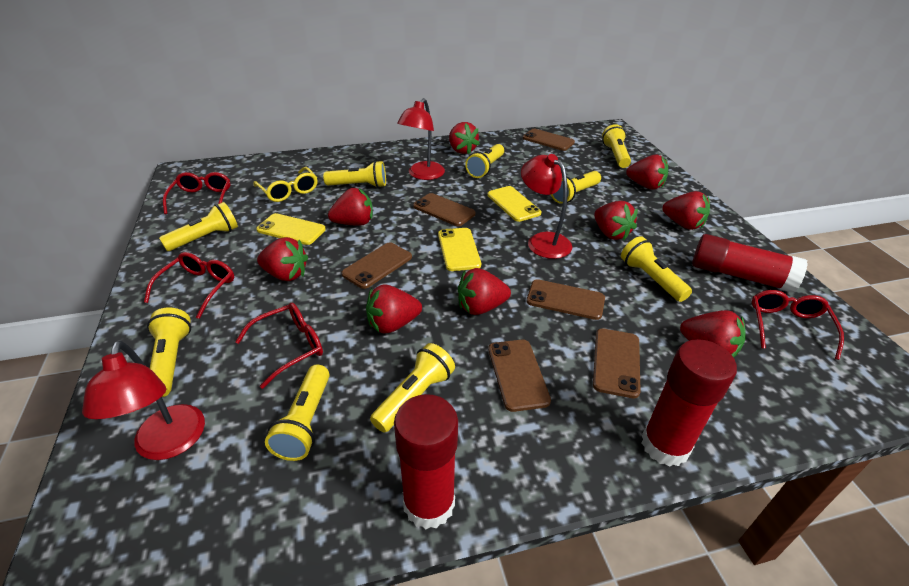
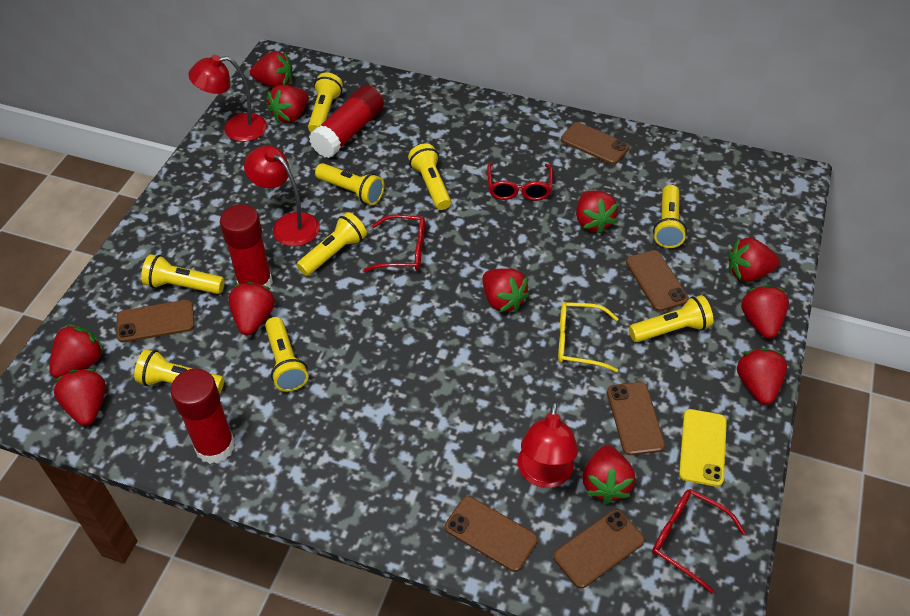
red glasses: 4 -> 3
red strawberry: 9 -> 11
yellow phone: 3 -> 1

